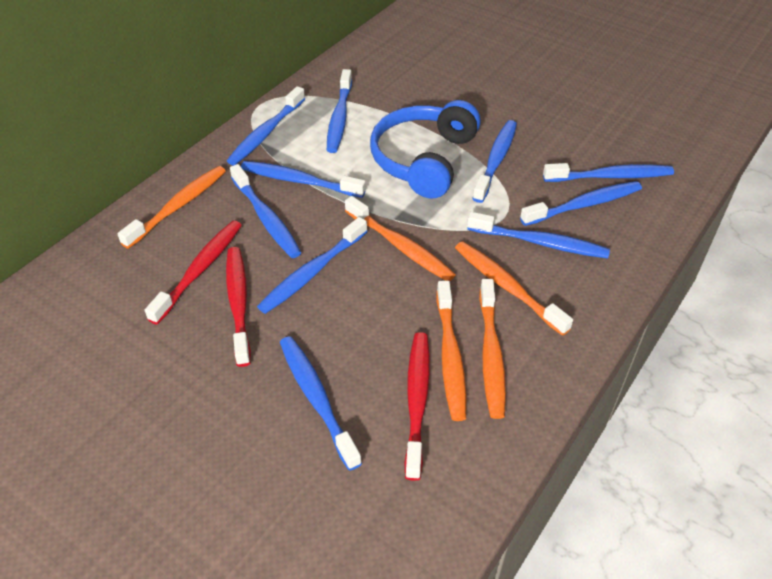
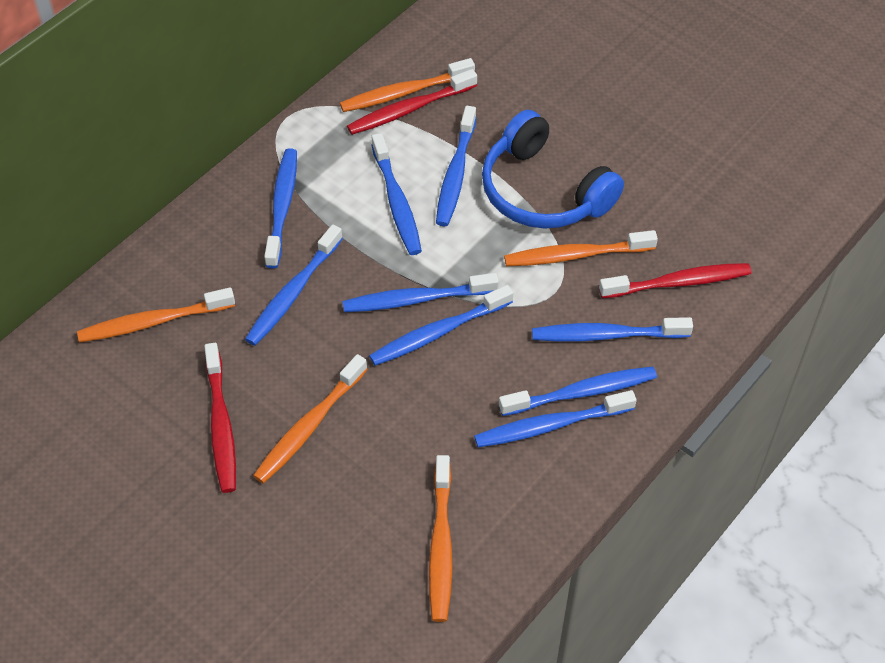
blue toothbrush: 10 -> 9

